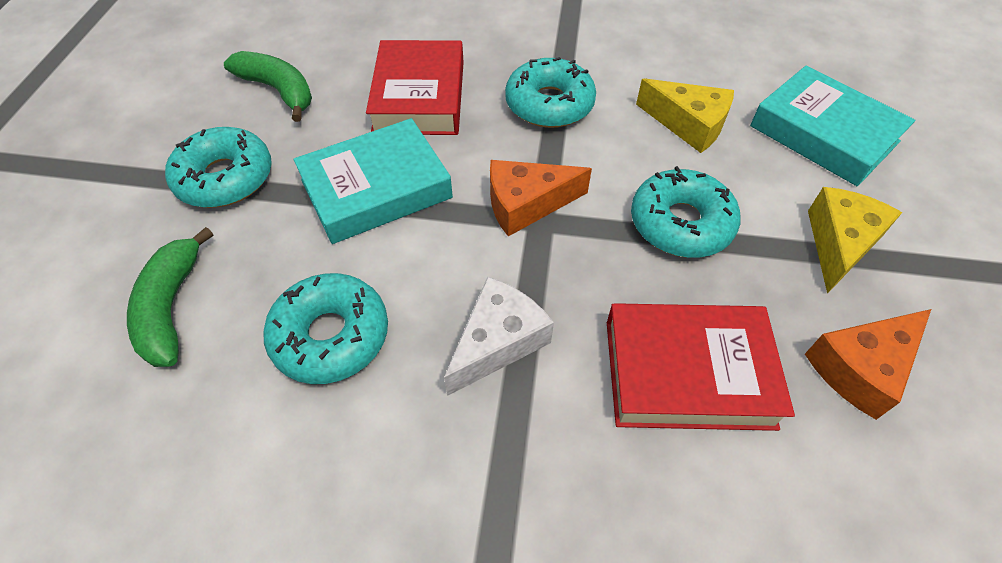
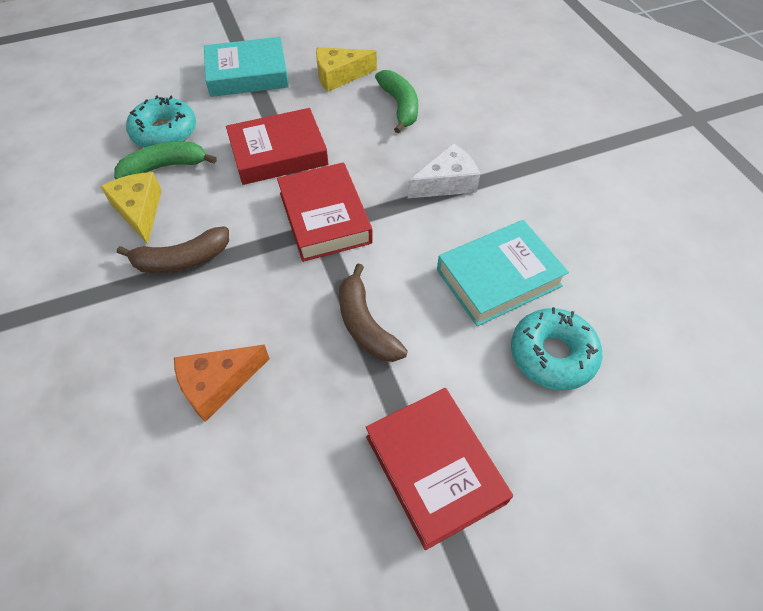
brown banana: 0 -> 2
orange cheese: 2 -> 1
red book: 2 -> 3
turquoise donut: 4 -> 2

